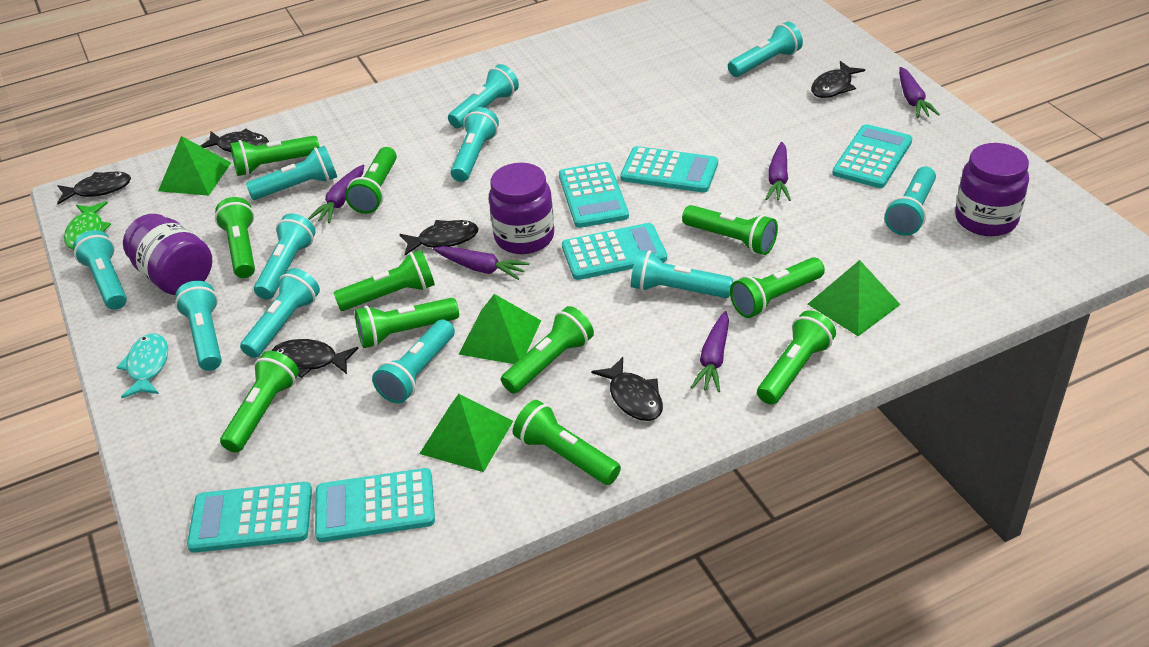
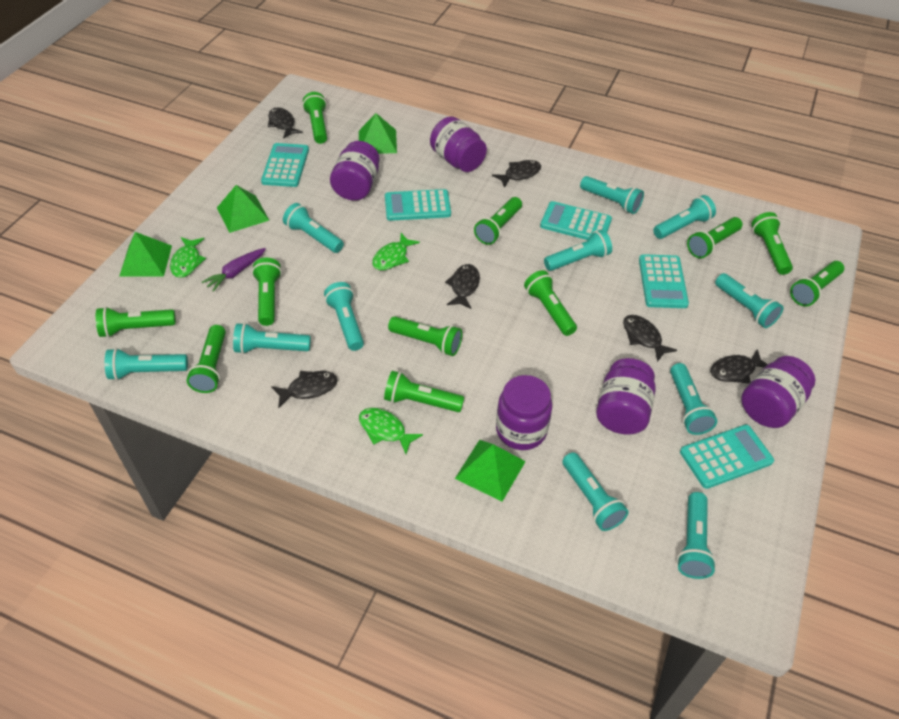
green fish: 1 -> 3
purple carrot: 5 -> 1
purple jar: 3 -> 5
turquoise calculator: 6 -> 5
turquoise fish: 1 -> 0

